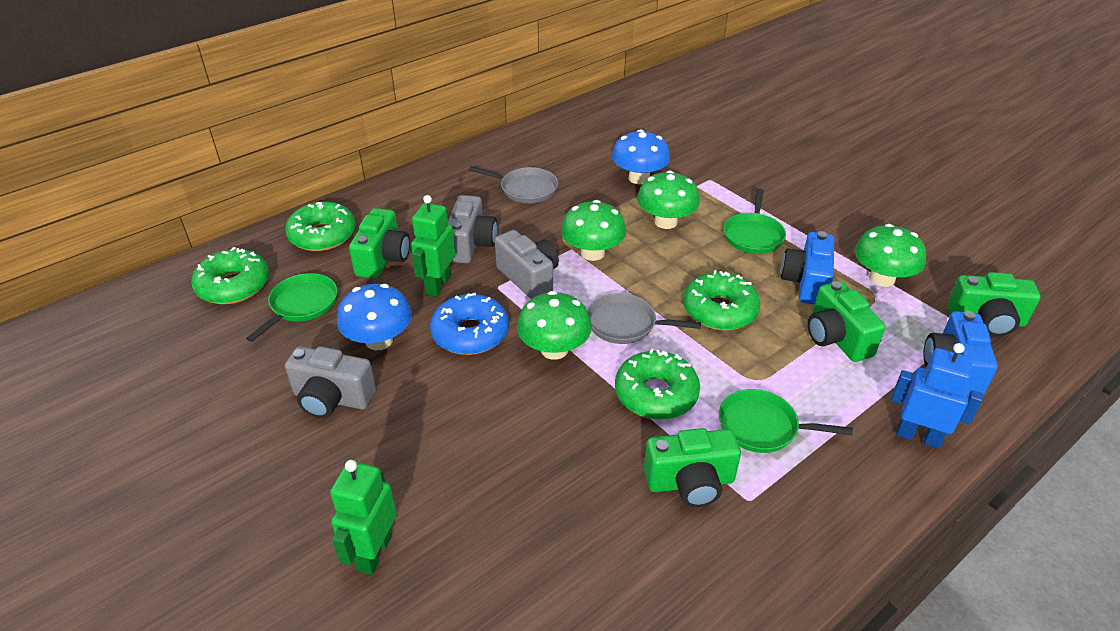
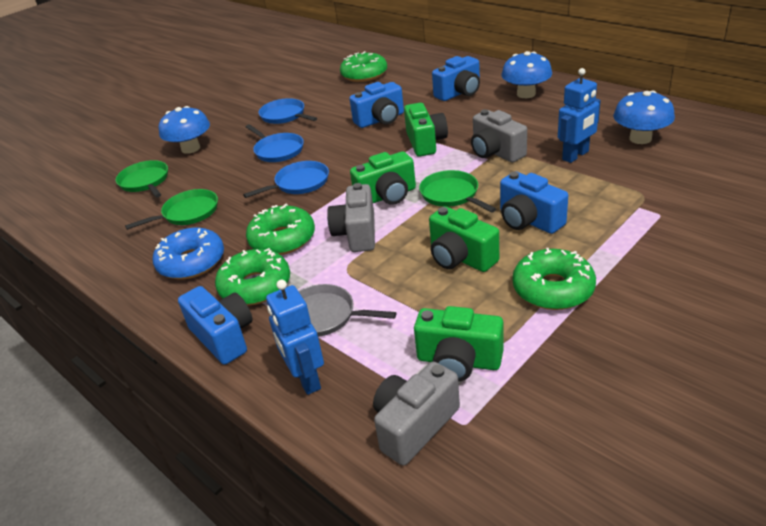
blue camera: 2 -> 4
blue mushroom: 2 -> 3
blue pan: 0 -> 3
blue robot: 1 -> 2
green mushroom: 4 -> 0
green robot: 2 -> 0
grey pan: 2 -> 1

